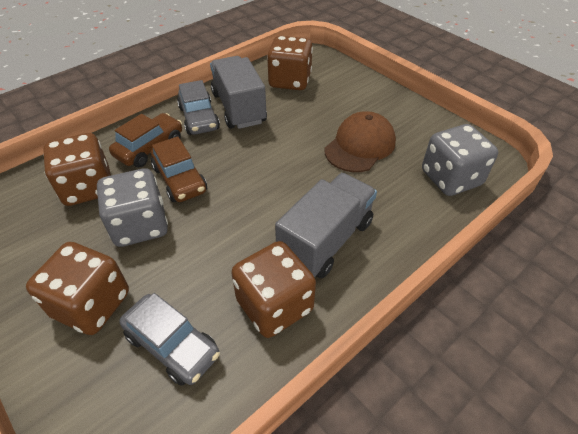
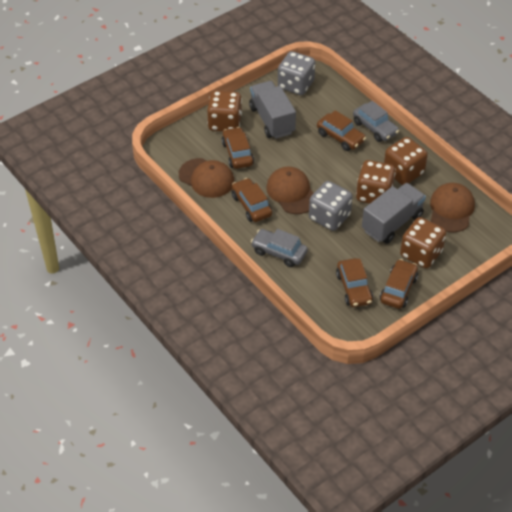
brown cap: 1 -> 3
brown car: 2 -> 5

